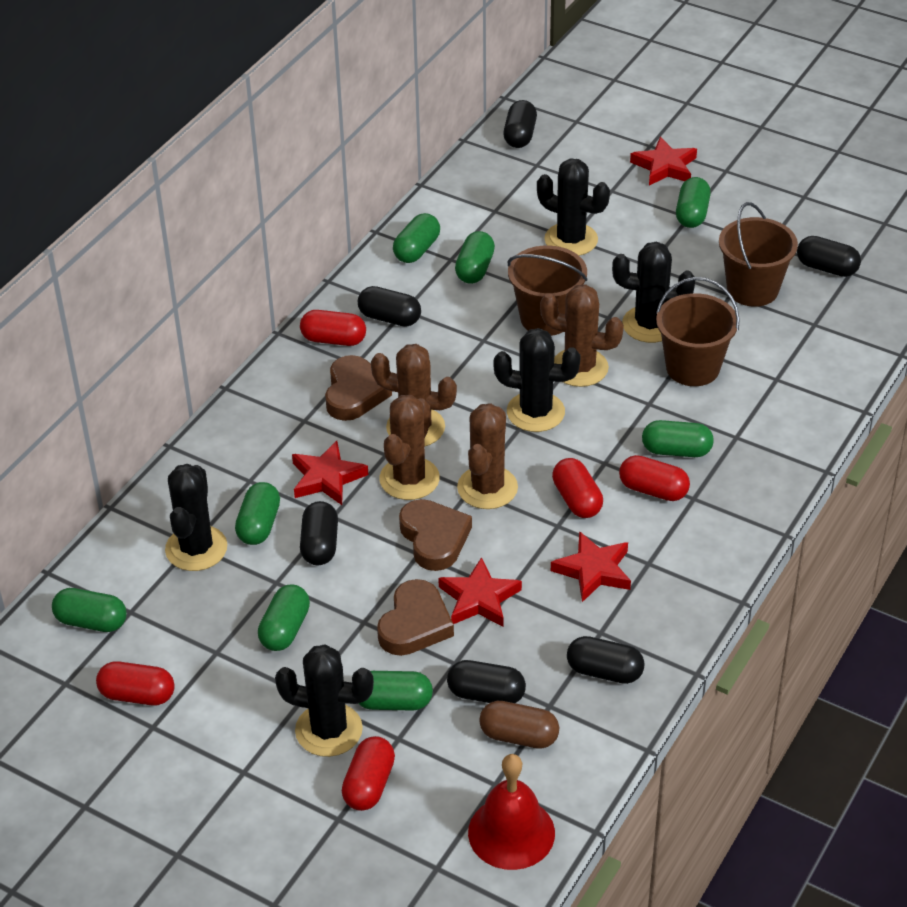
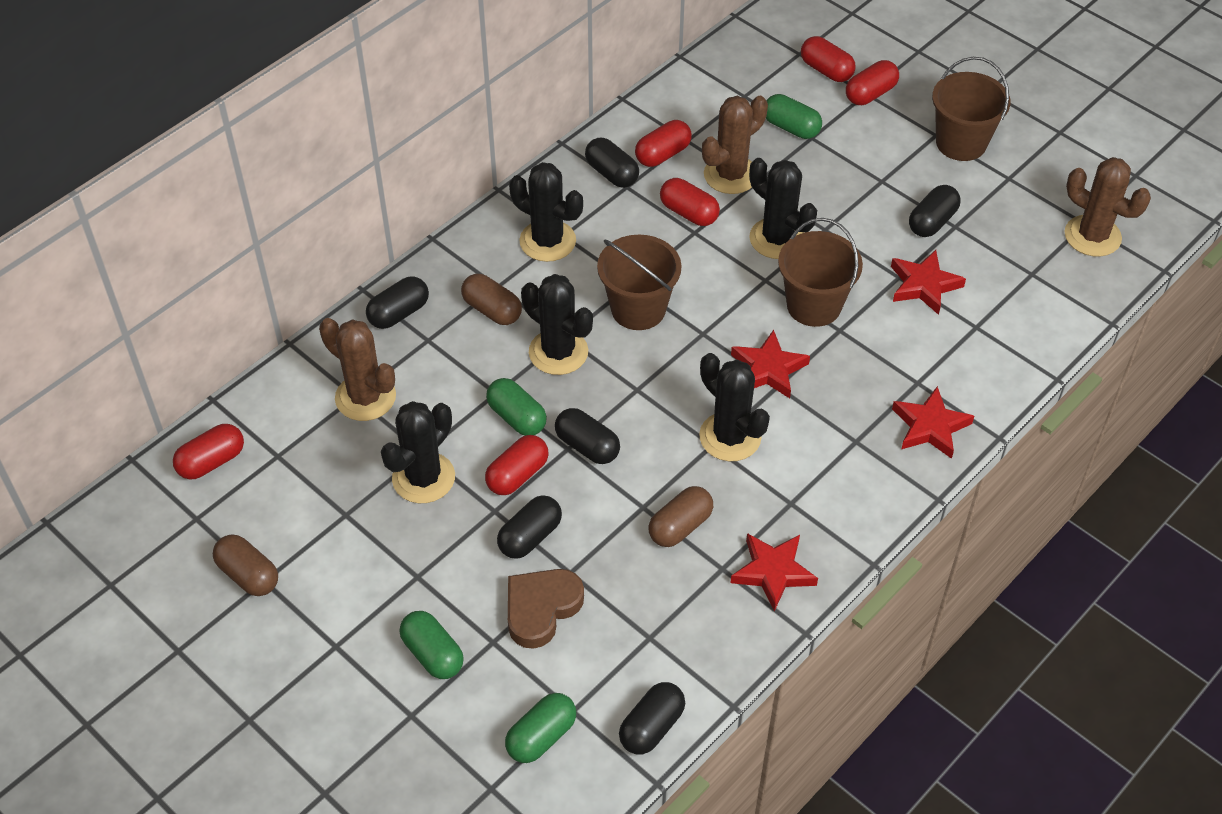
brown cactus: 4 -> 3
brown capsule: 1 -> 3
brown heart: 3 -> 1
green capsule: 8 -> 4
red bell: 1 -> 0
red capsule: 5 -> 6

